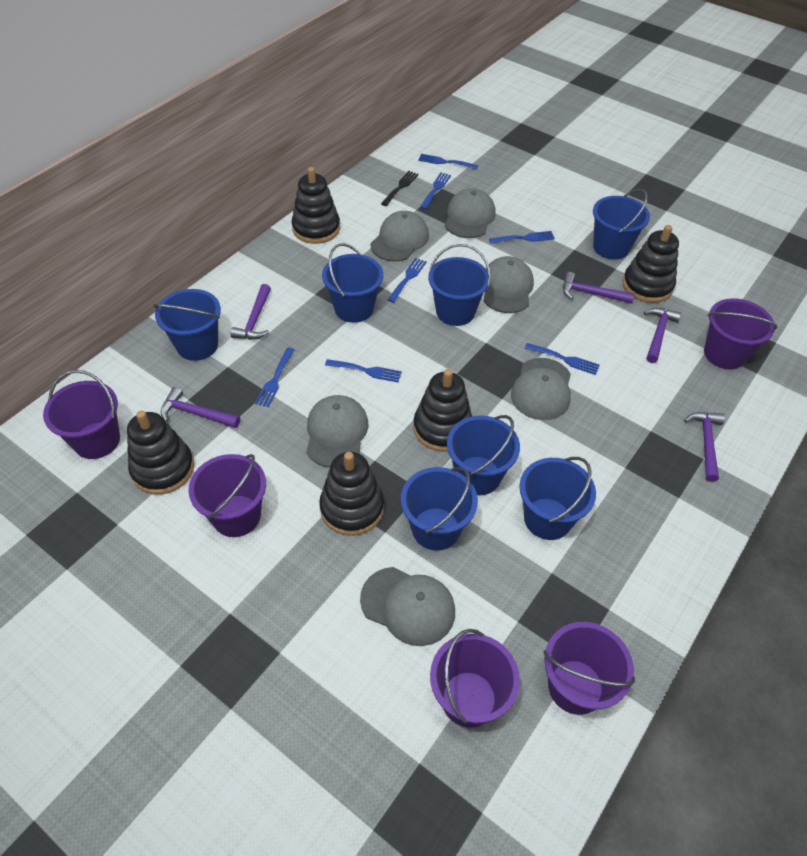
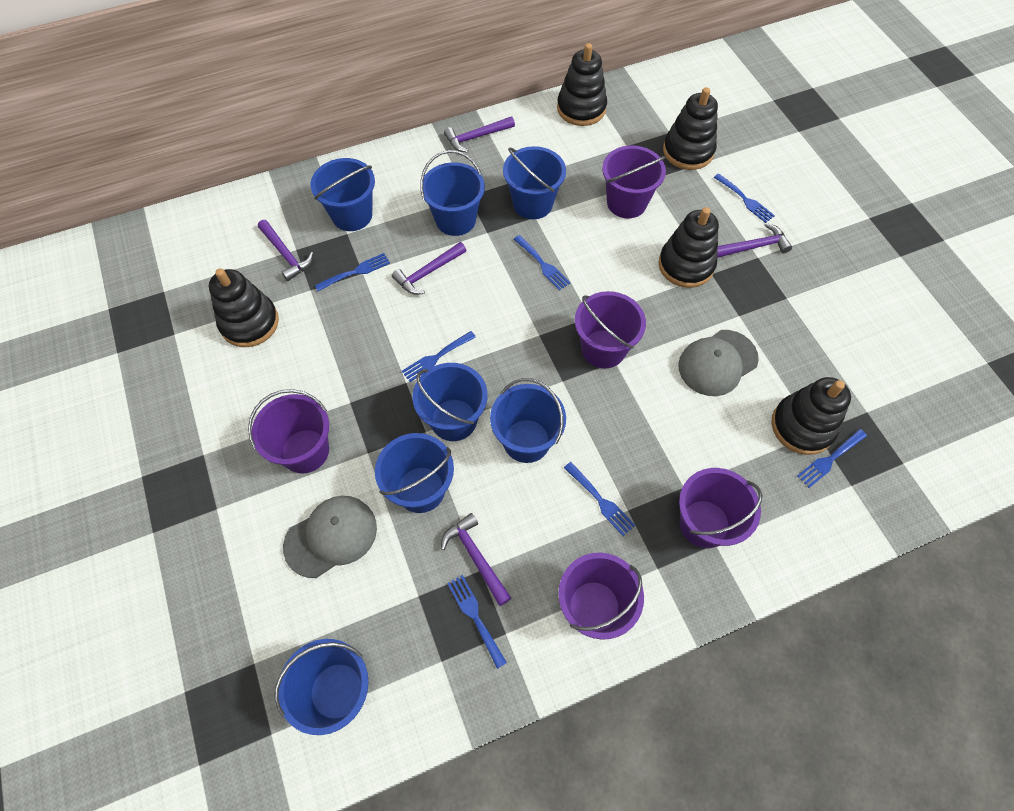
black fork: 1 -> 0
grey cap: 6 -> 2

